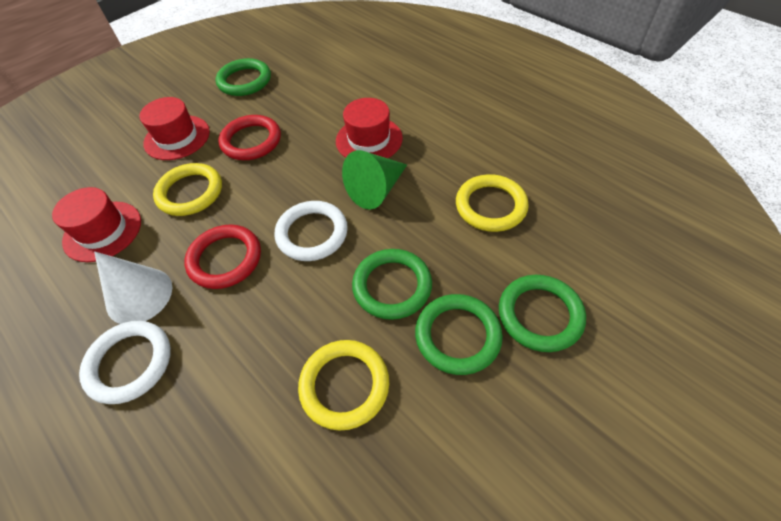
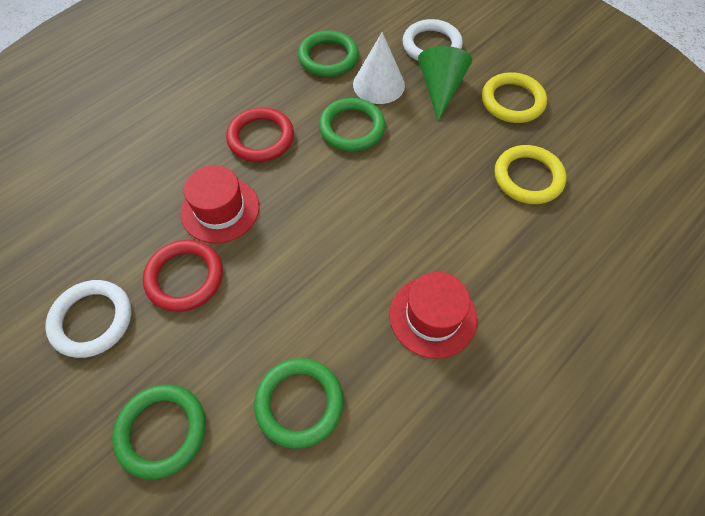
red hat: 3 -> 2
yellow ring: 3 -> 2

